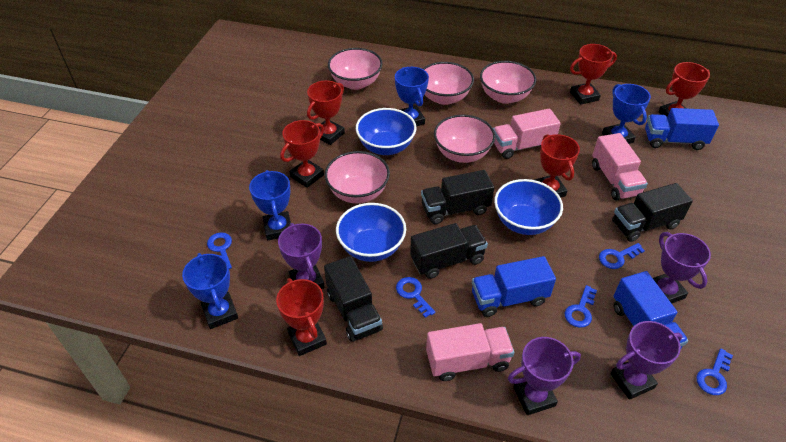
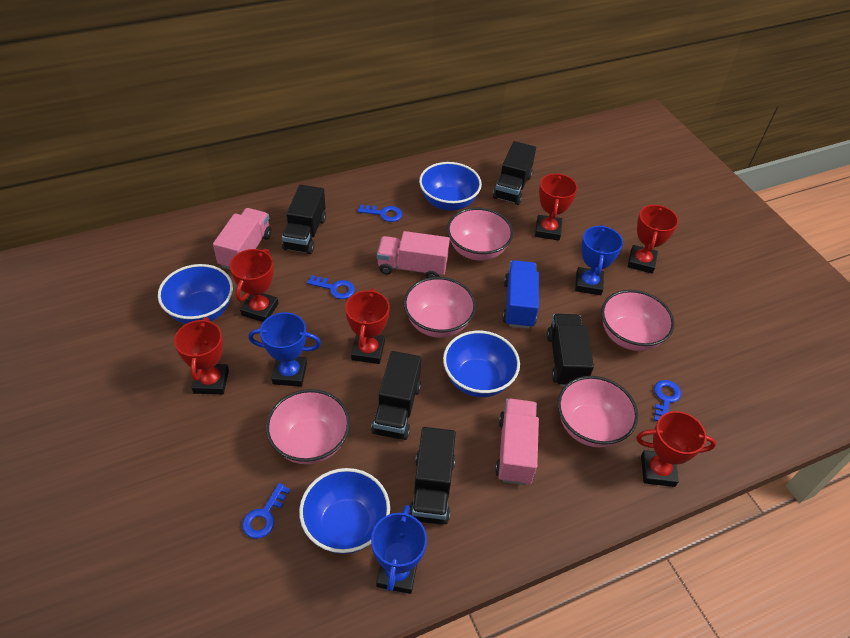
black truck: 4 -> 5
blue bowl: 3 -> 4
blue key: 5 -> 4
blue trophy: 4 -> 3
blue truck: 3 -> 1
purple trophy: 4 -> 0

